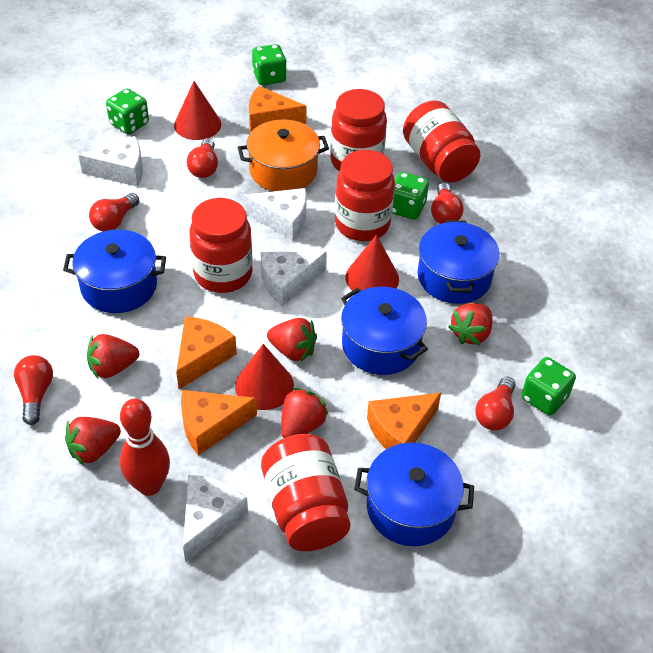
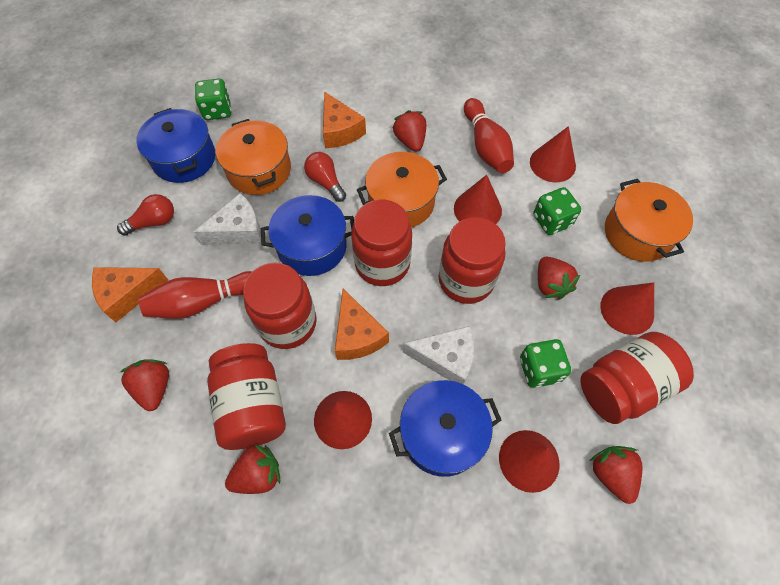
blue pot: 4 -> 3
green dice: 4 -> 3
orange cheese: 4 -> 3
orange pot: 1 -> 3
red bowling pin: 1 -> 2
red cone: 3 -> 5
red light bulb: 5 -> 2
white cheese: 4 -> 2

